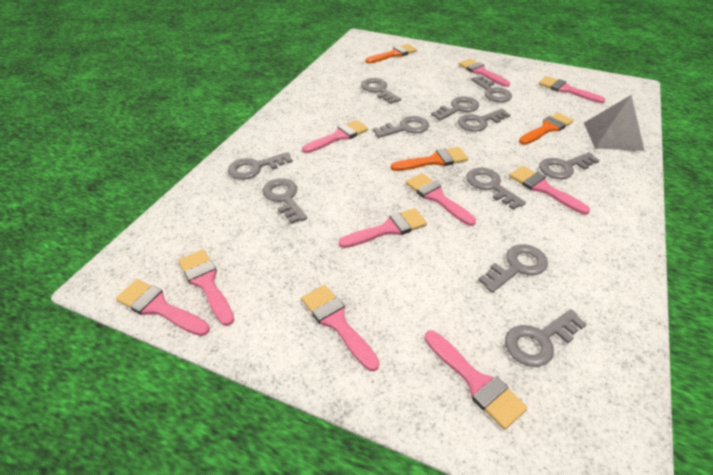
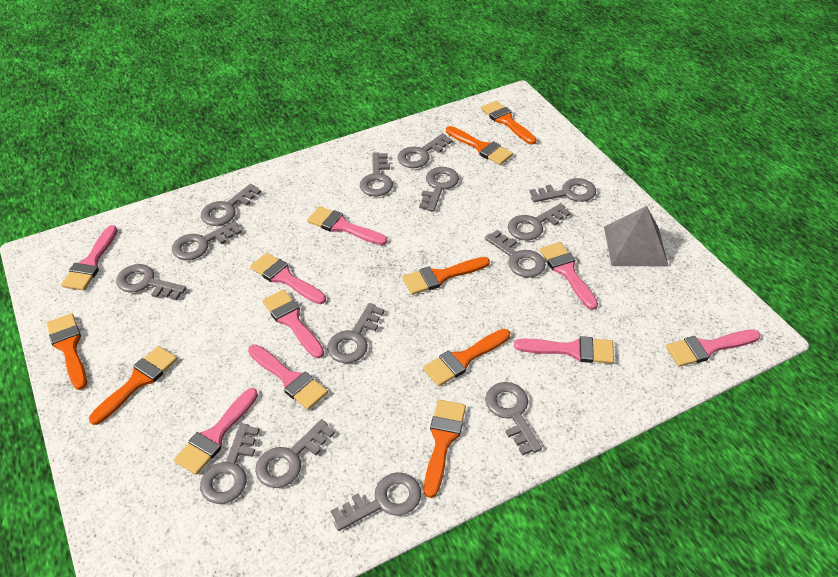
grey key: 11 -> 14
orange brush: 3 -> 7
pink brush: 10 -> 9

